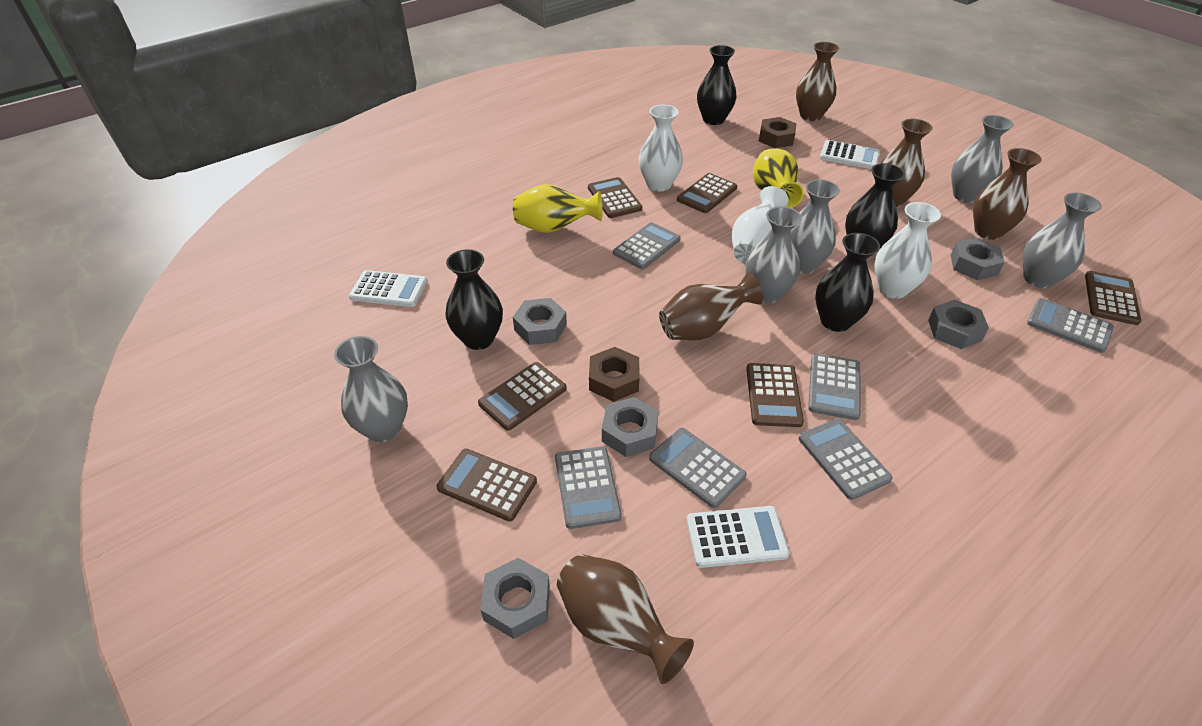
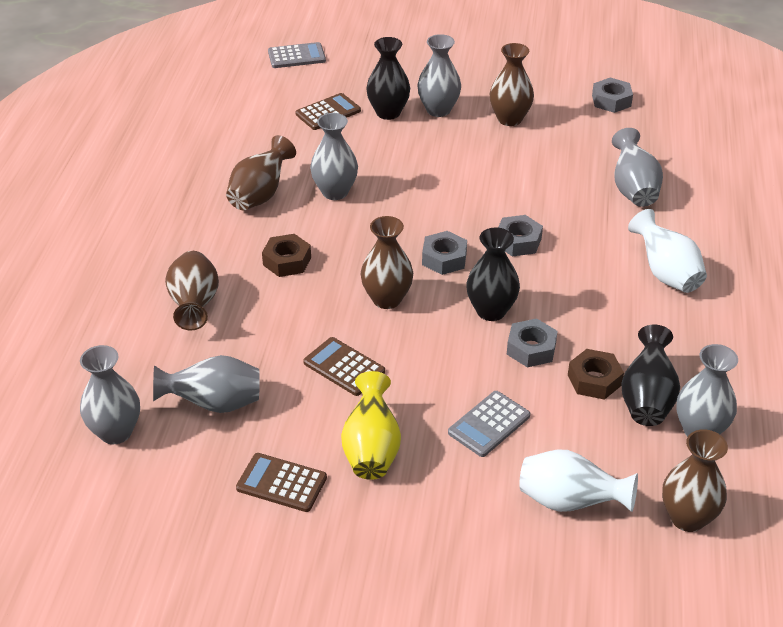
black vase: 4 -> 3
brown calculator: 6 -> 3
grey calculator: 6 -> 2
grey nut: 5 -> 4
grey vase: 5 -> 6
white calculator: 3 -> 0
white vase: 3 -> 2
yellow vase: 2 -> 1

